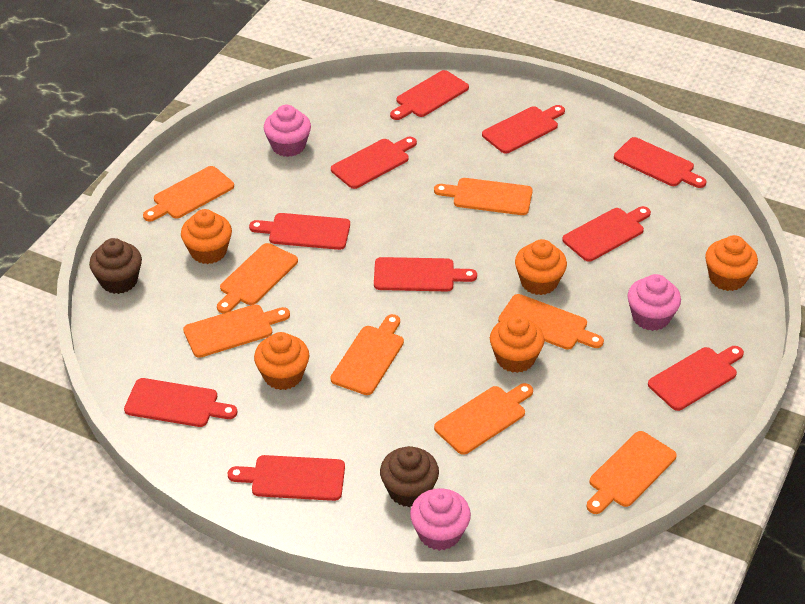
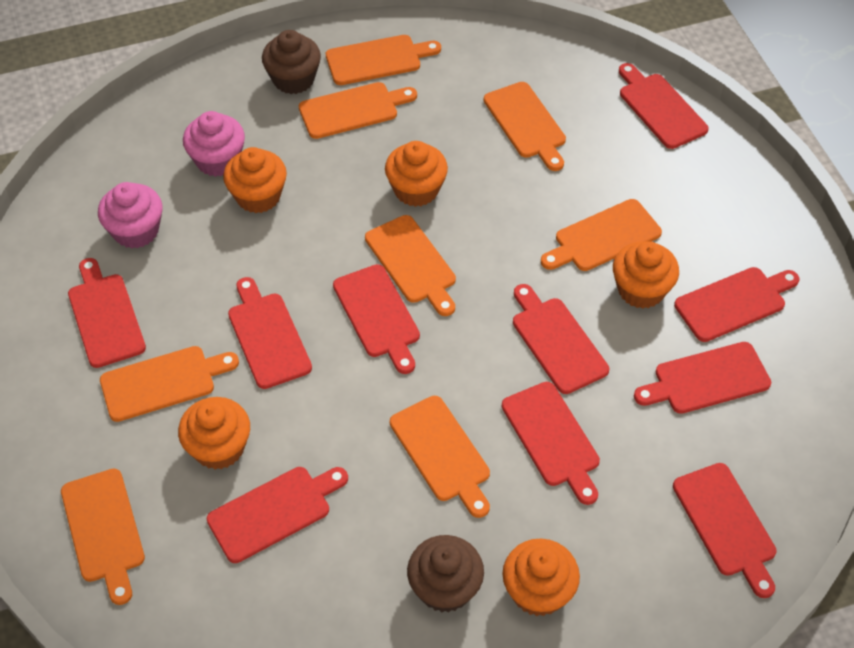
pink cupcake: 3 -> 2

